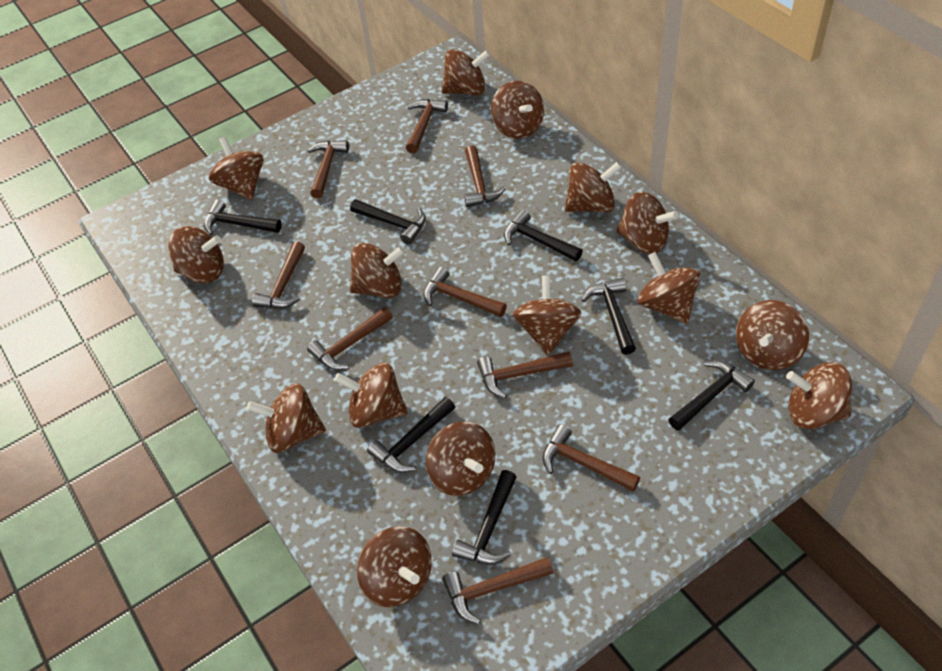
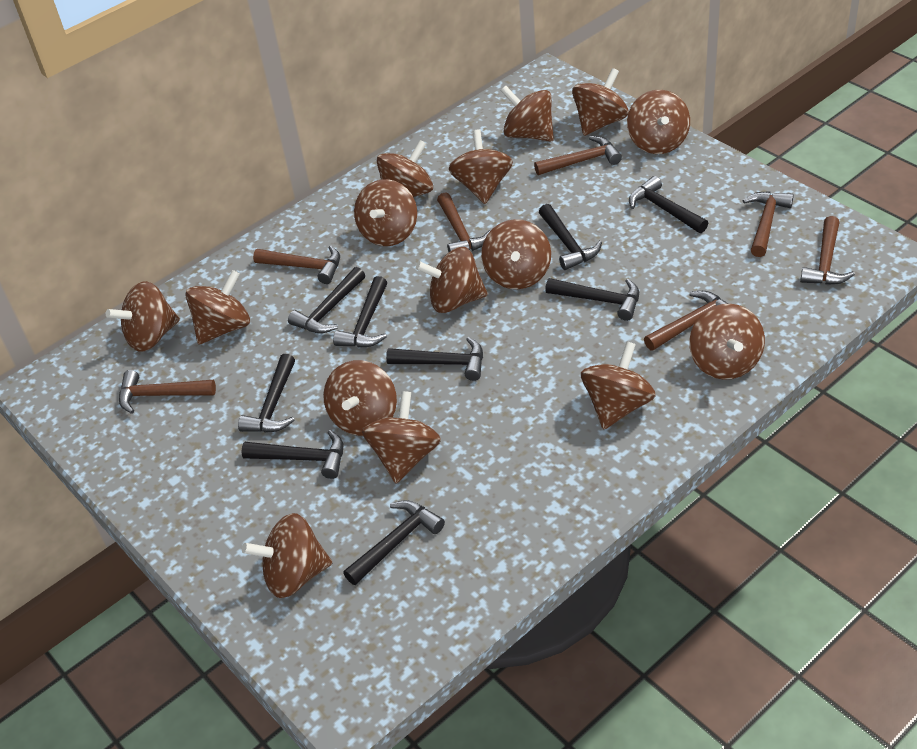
black hammer: 7 -> 9
brown hammer: 9 -> 7

